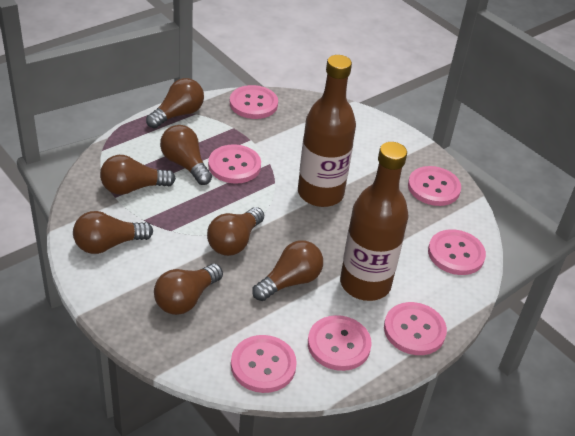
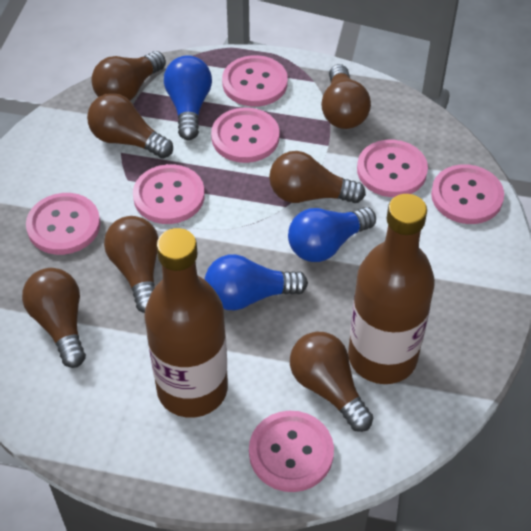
blue light bulb: 0 -> 3

